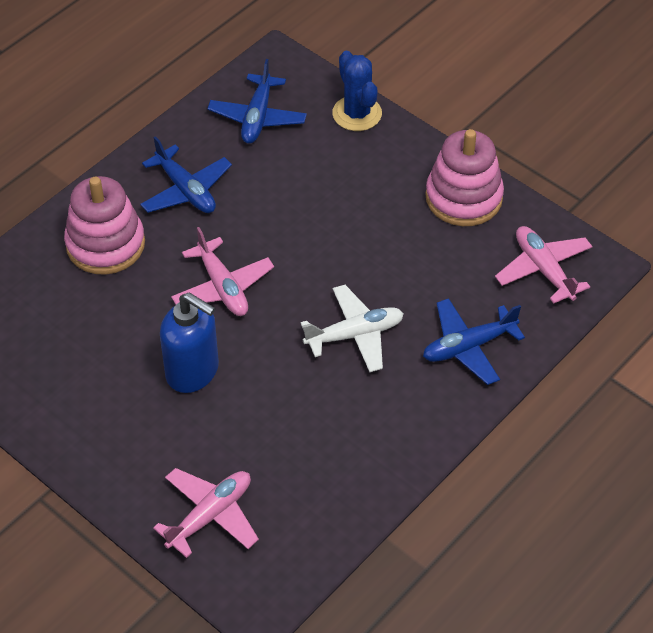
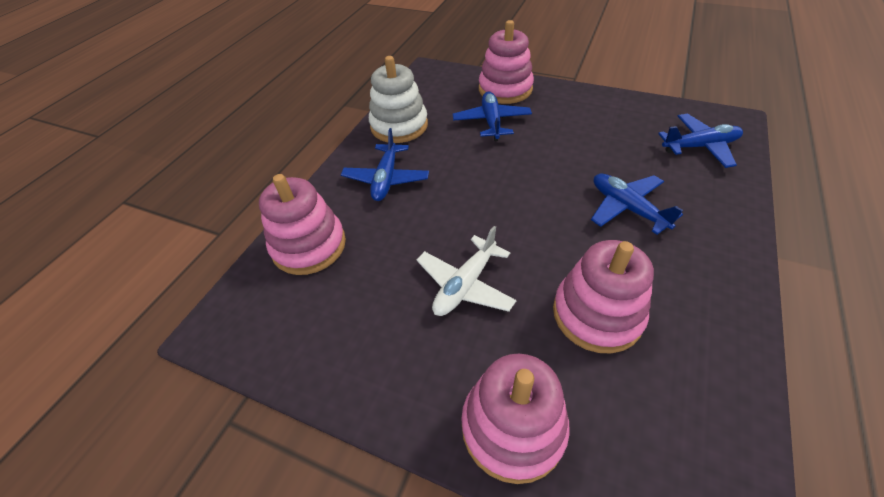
blue cactus: 1 -> 0
blue plane: 3 -> 4
blue soap dispenser: 1 -> 0
pink plane: 3 -> 0
pink stacking toy: 2 -> 4
white stacking toy: 0 -> 1

